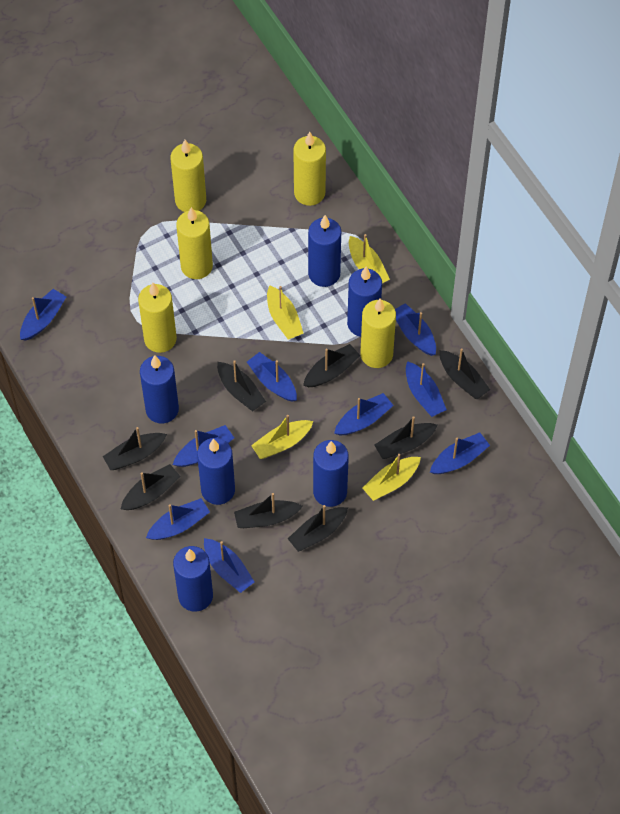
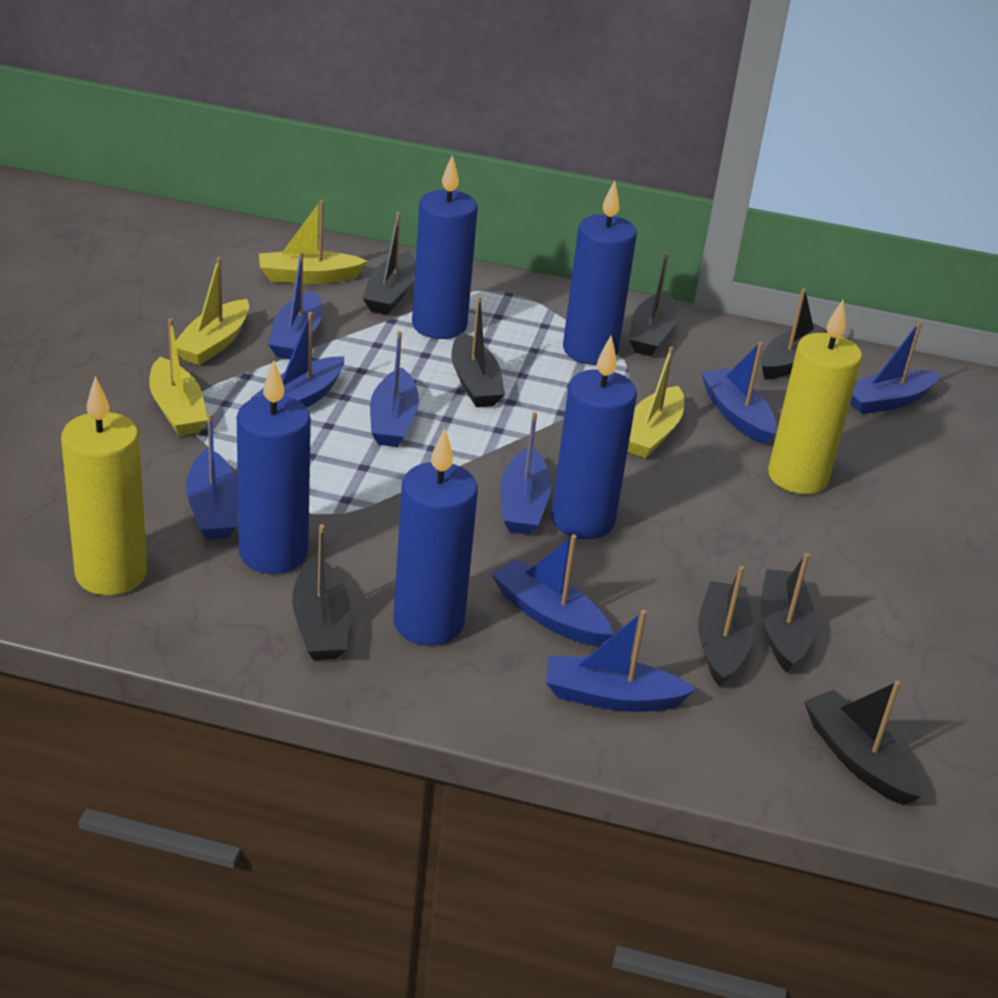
blue candle: 6 -> 5
yellow candle: 5 -> 2

